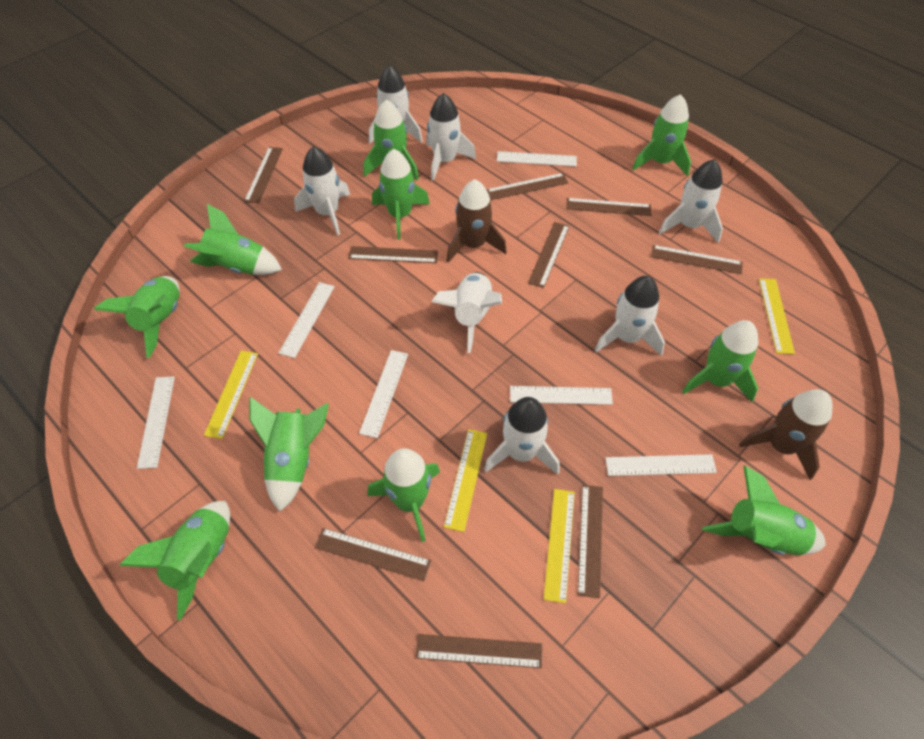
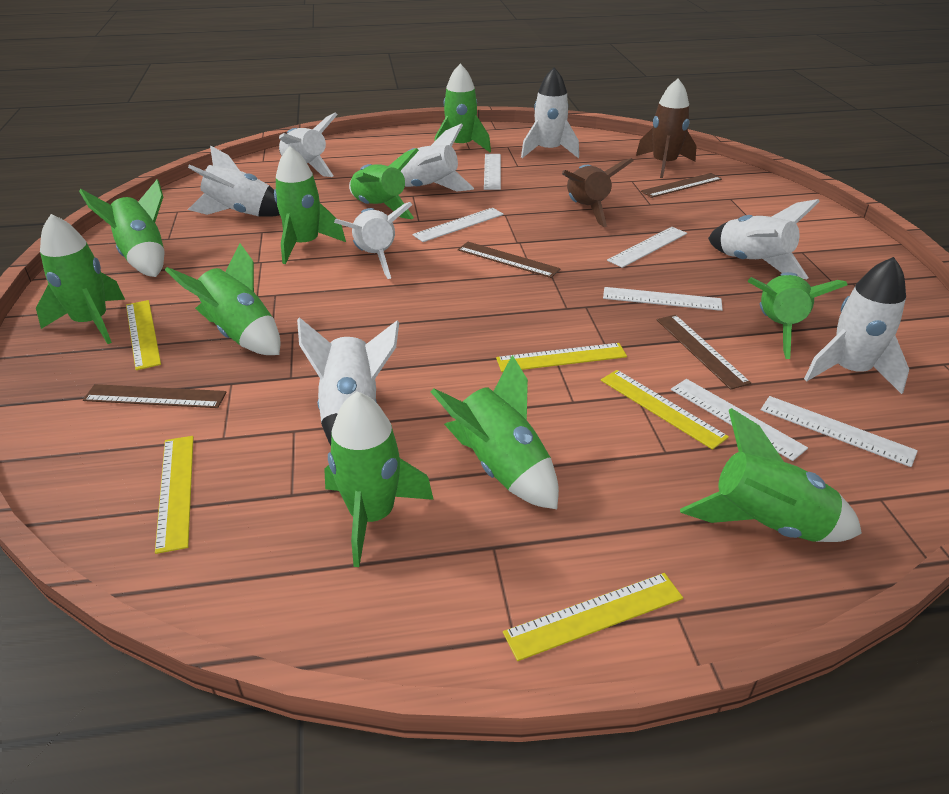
brown ruler: 9 -> 4
white rocket: 7 -> 8
yellow ruler: 4 -> 5

